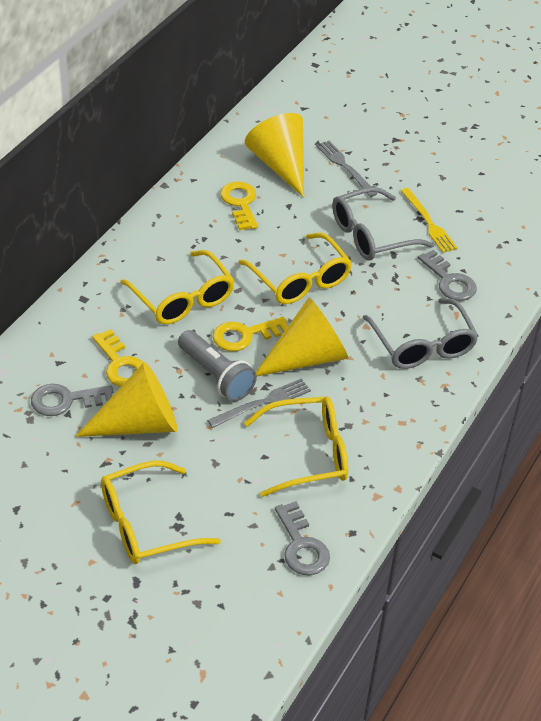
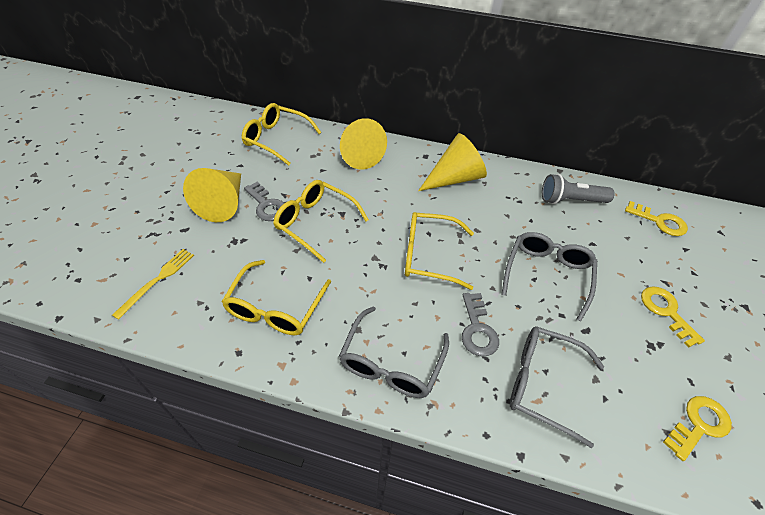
grey fork: 2 -> 0
grey glasses: 2 -> 3
grey key: 3 -> 2

